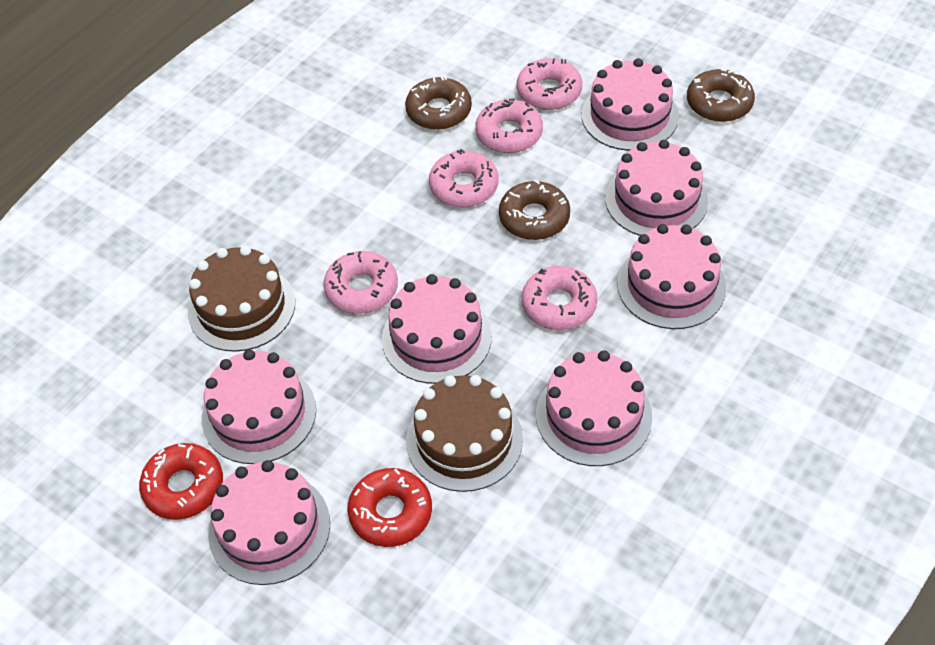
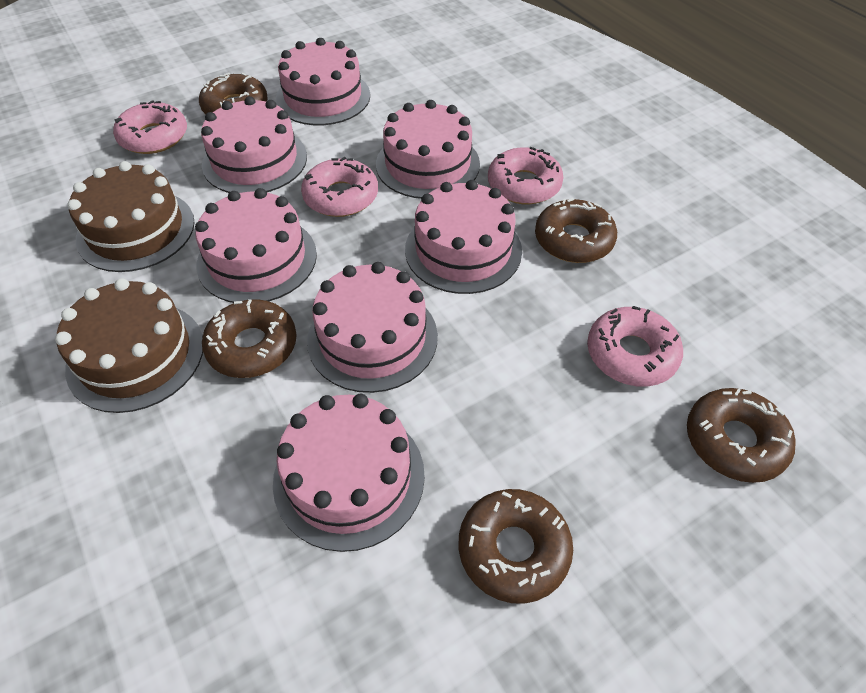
brown donut: 3 -> 5
pink donut: 5 -> 4
red donut: 2 -> 0

